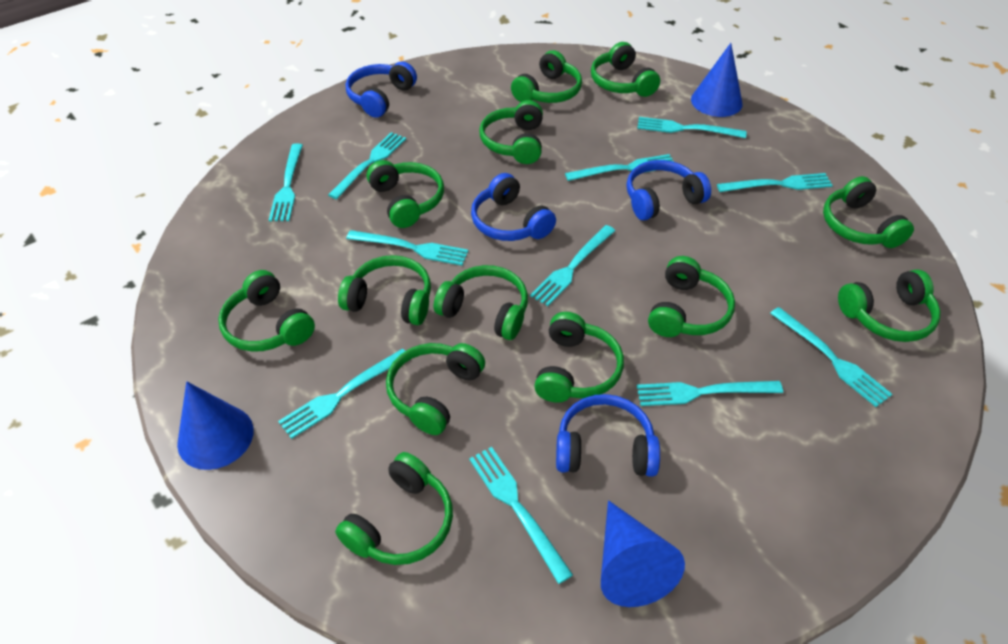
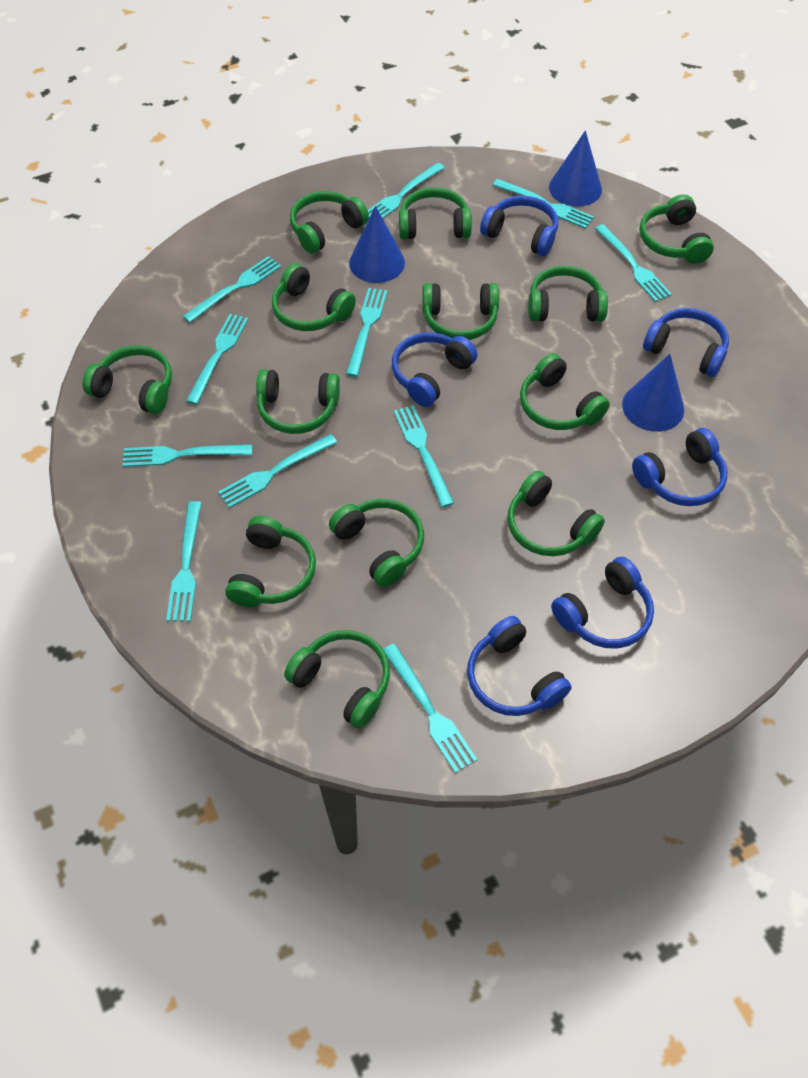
blue headphones: 4 -> 6

